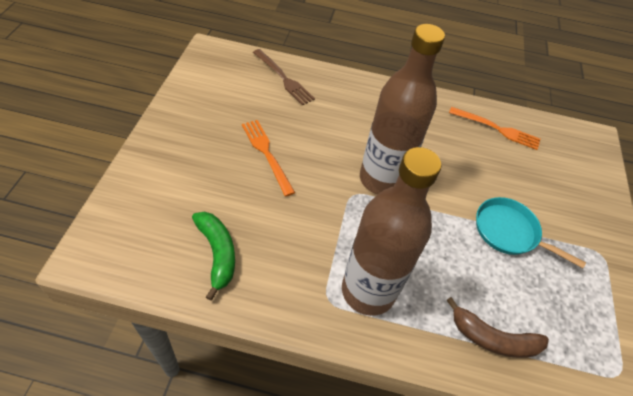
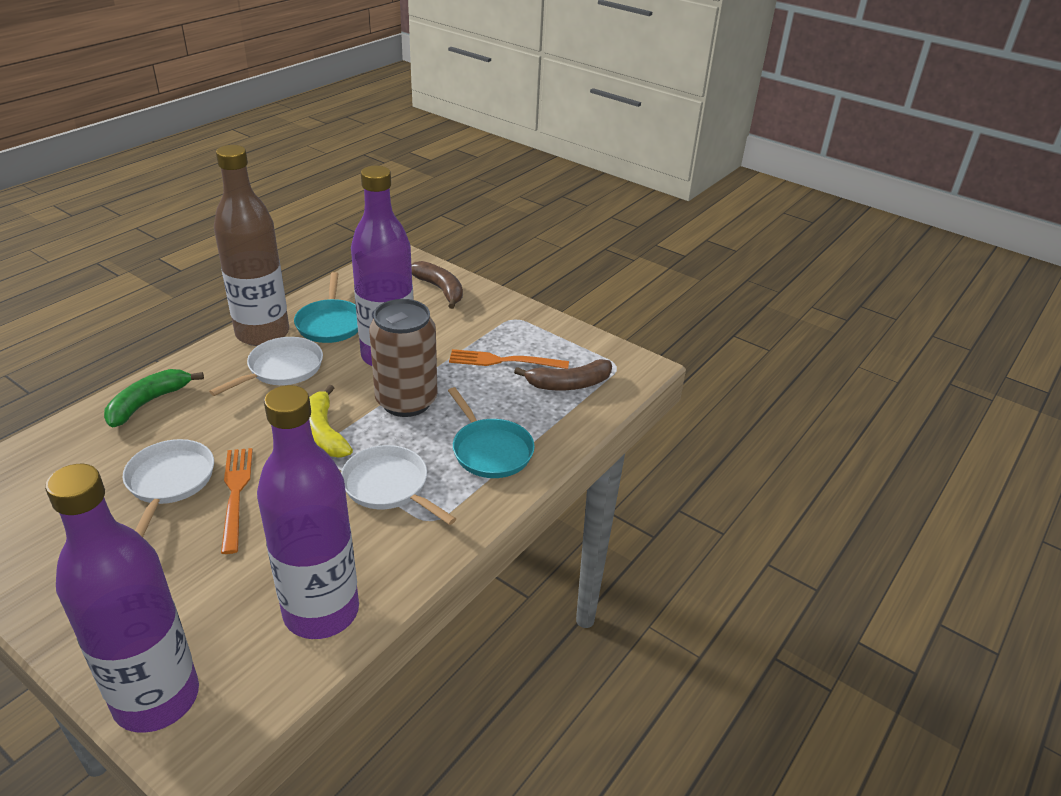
brown banana: 1 -> 2
brown bottle: 2 -> 1
brown can: 0 -> 1
brown fork: 1 -> 0
purple bottle: 0 -> 3
turquoise pan: 1 -> 2
white pan: 0 -> 3
yellow banana: 0 -> 1

